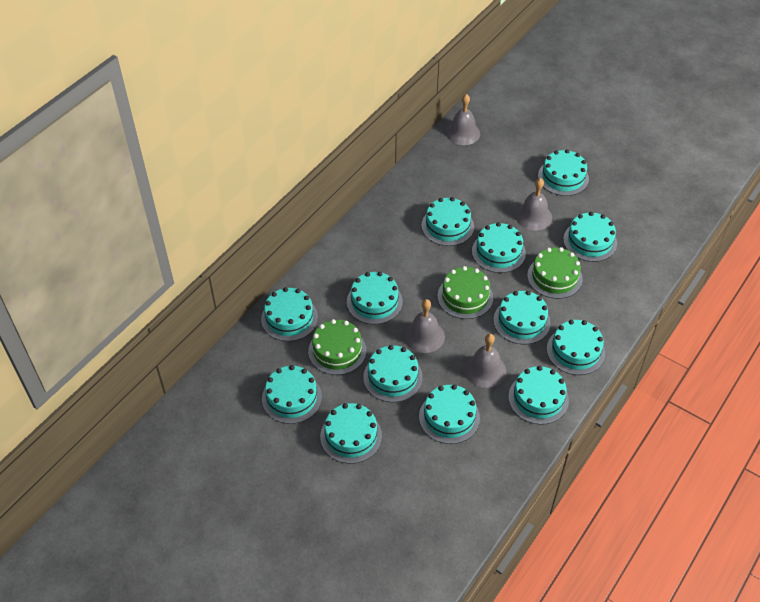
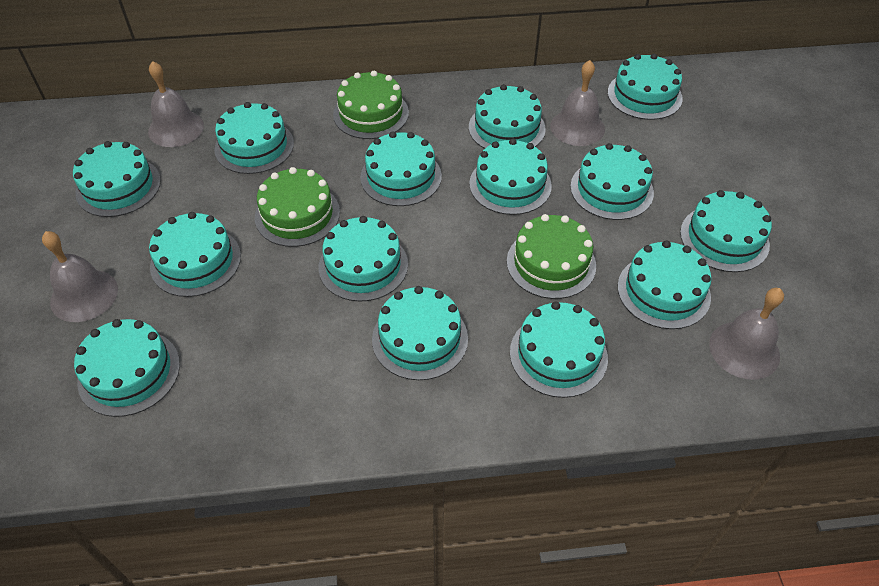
turquoise cake: 13 -> 14

